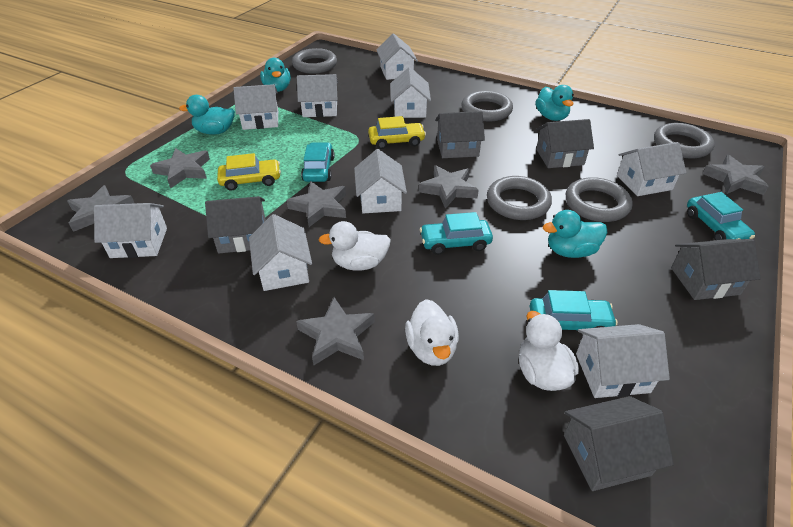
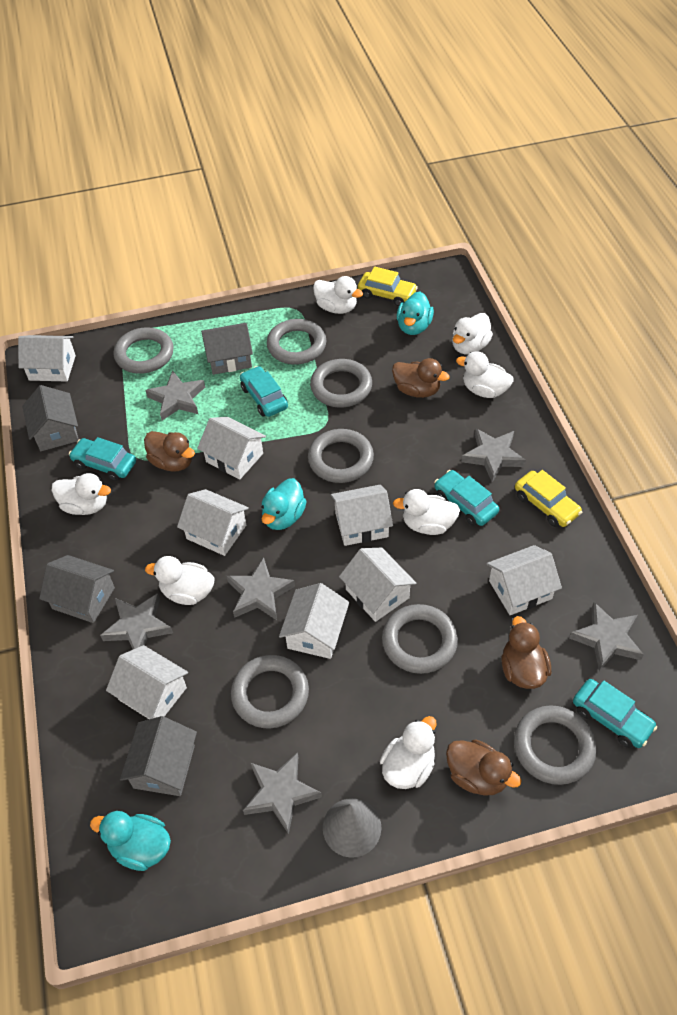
brown duck: 0 -> 4
grey cone: 0 -> 1
grey house: 5 -> 4
grey ring: 5 -> 7
turquoise duck: 4 -> 3
white duck: 3 -> 7
white house: 9 -> 8

